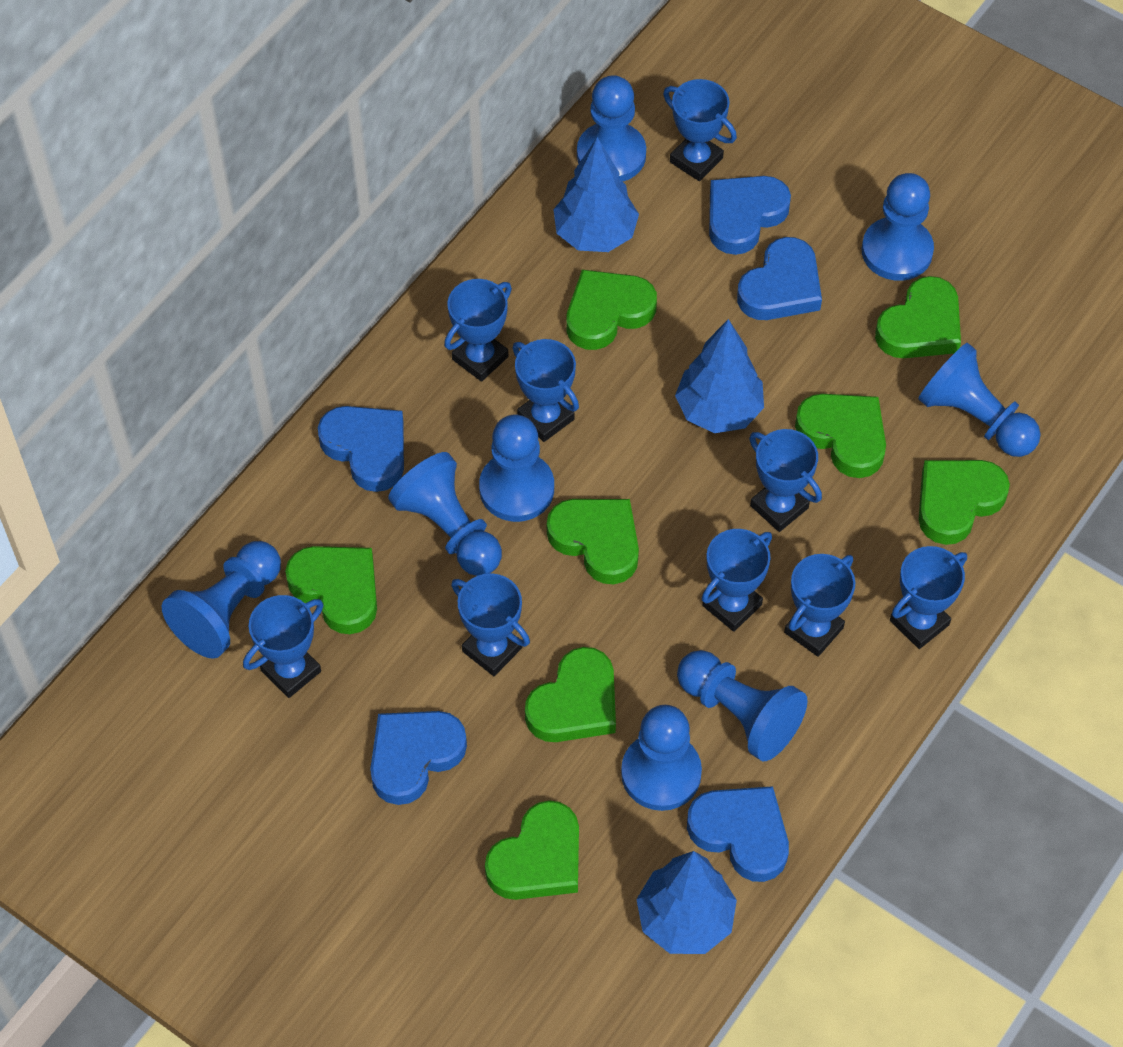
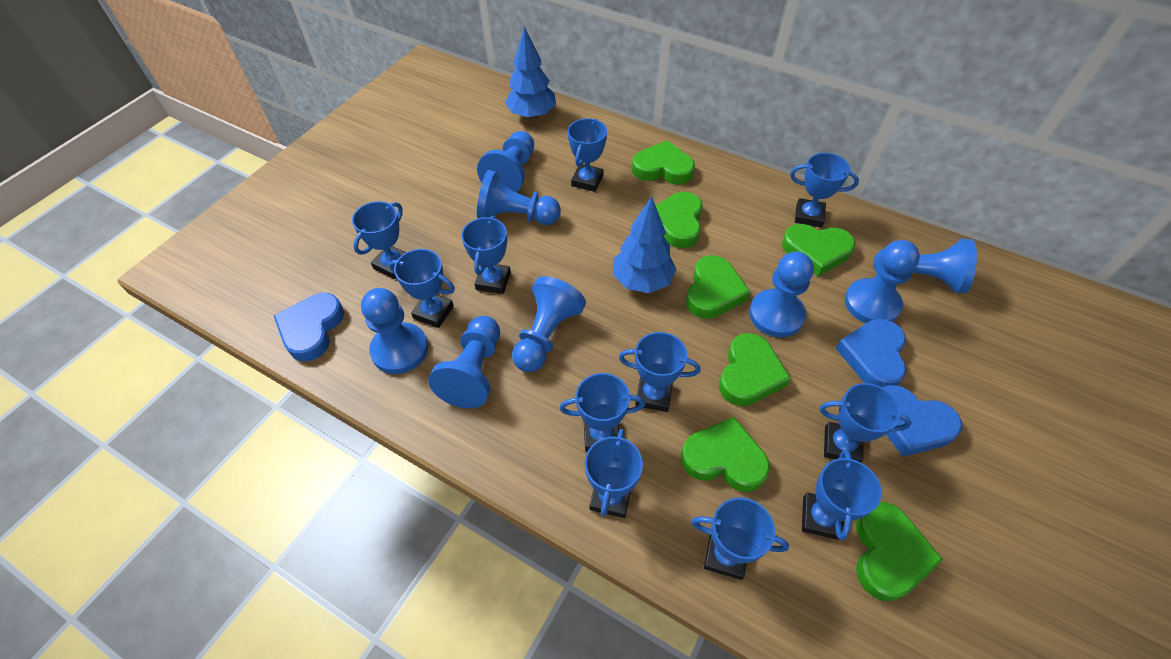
blue heart: 5 -> 3
blue tree: 3 -> 2
blue trophy: 9 -> 11
green heart: 8 -> 7

